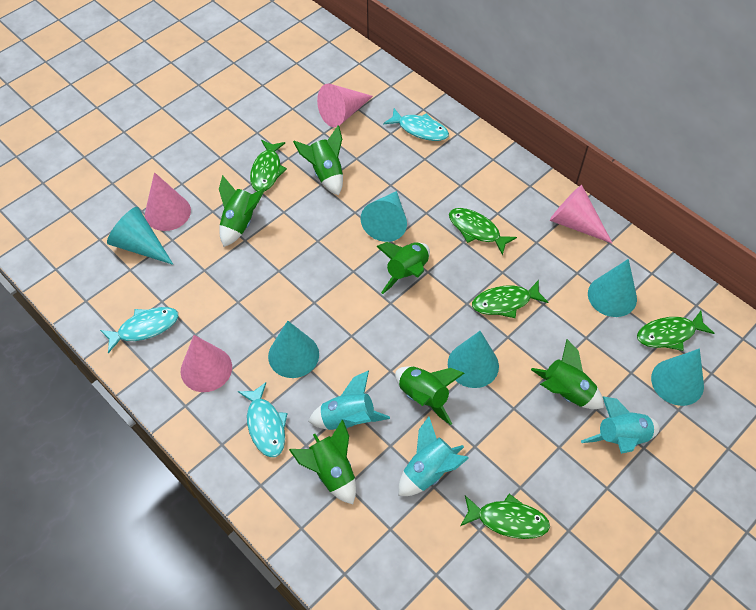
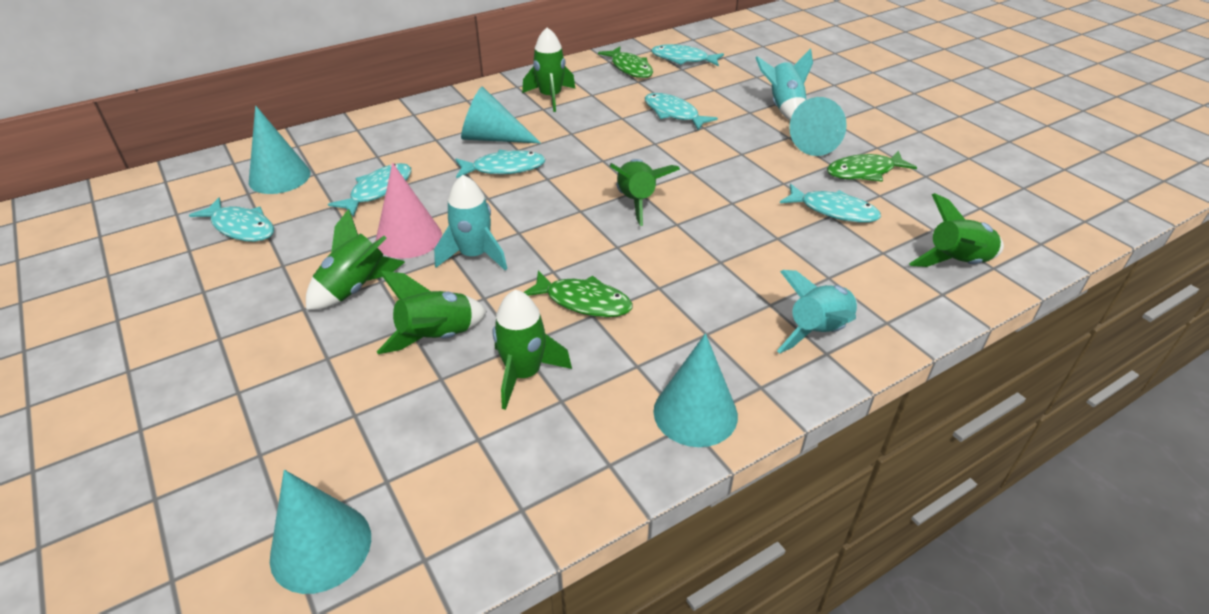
green fish: 5 -> 3
pink cone: 4 -> 1
turquoise cone: 6 -> 5
turquoise fish: 3 -> 6

